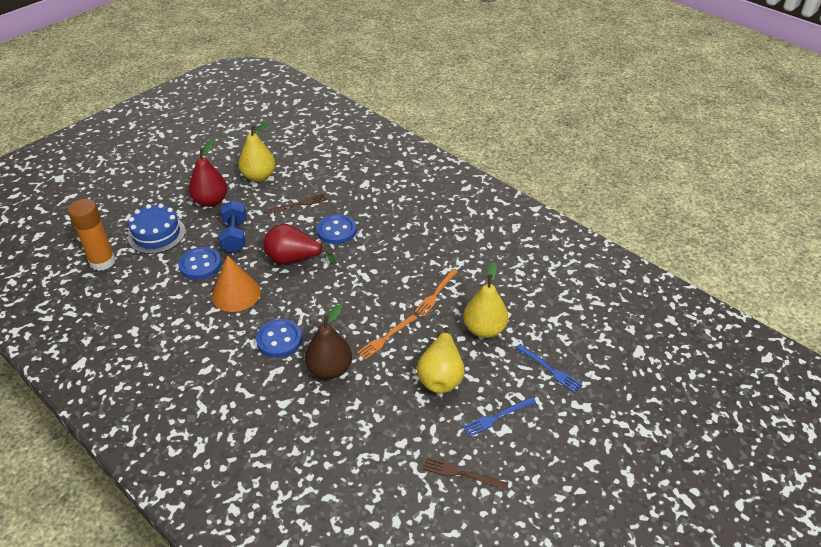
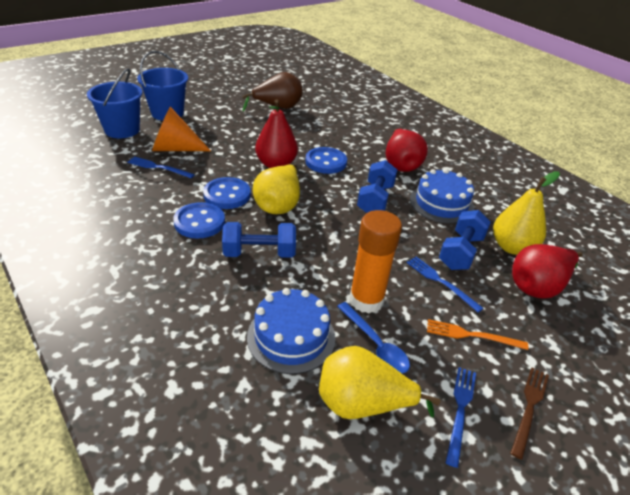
blue bucket: 0 -> 2
blue cake: 1 -> 2
blue dumbbell: 1 -> 3
blue fork: 2 -> 3
blue spoon: 0 -> 1
brown fork: 2 -> 1
orange fork: 2 -> 1
red pear: 2 -> 3

